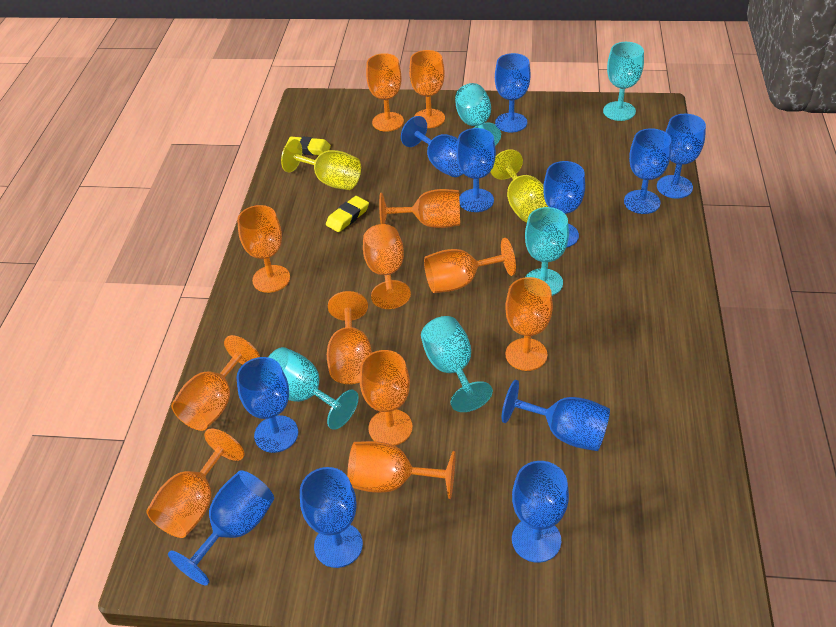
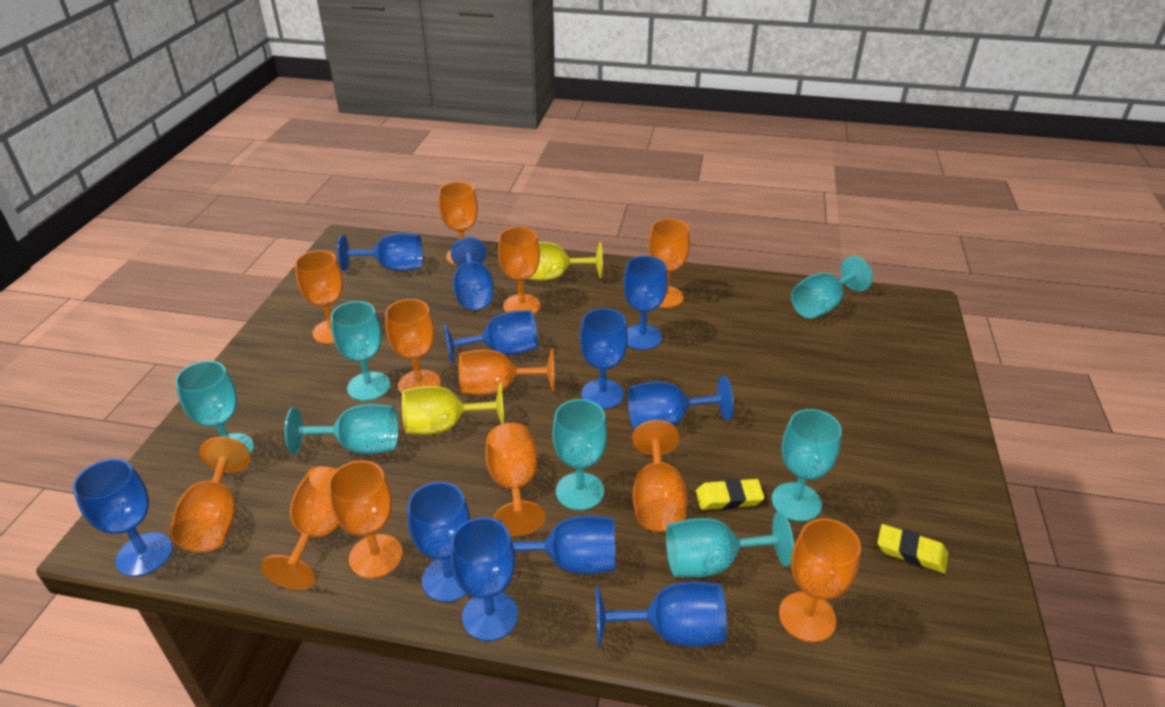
turquoise goblet: 5 -> 7

